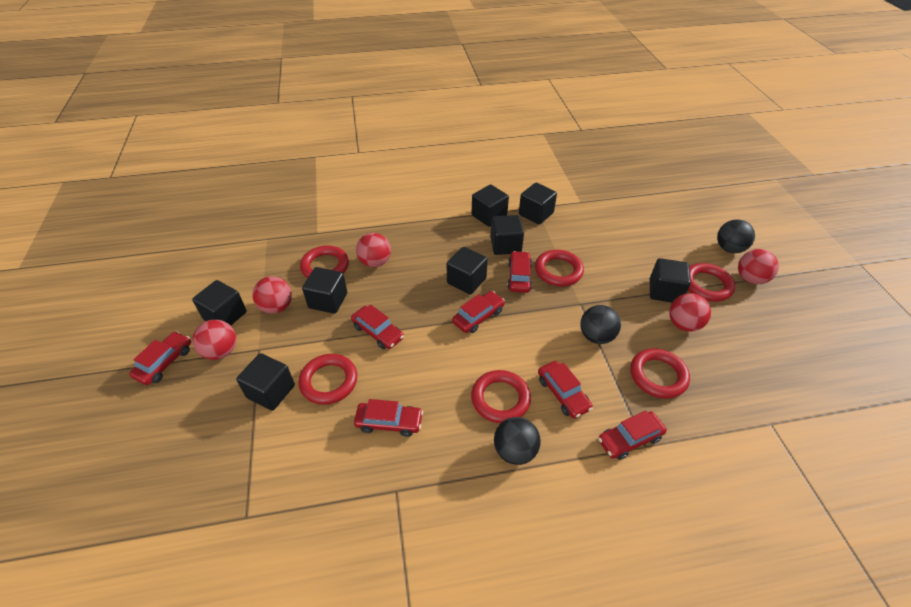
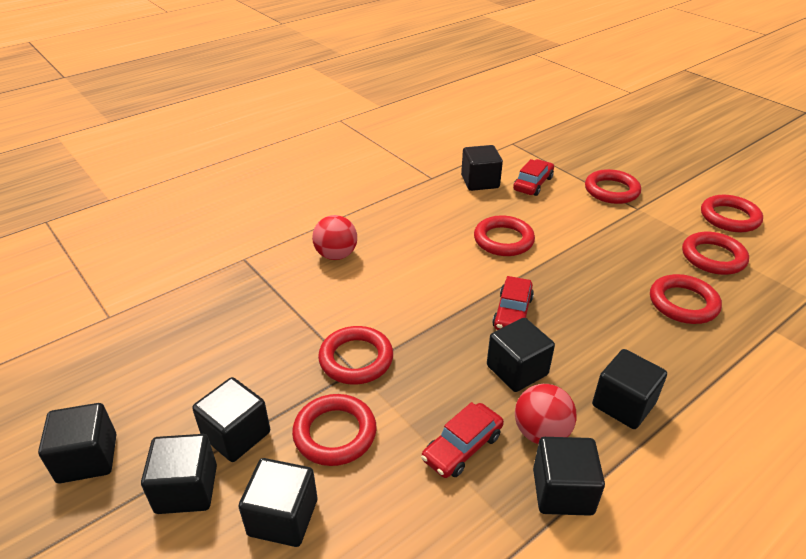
black ball: 3 -> 0
red ball: 5 -> 2
red car: 7 -> 3
red ring: 6 -> 7

